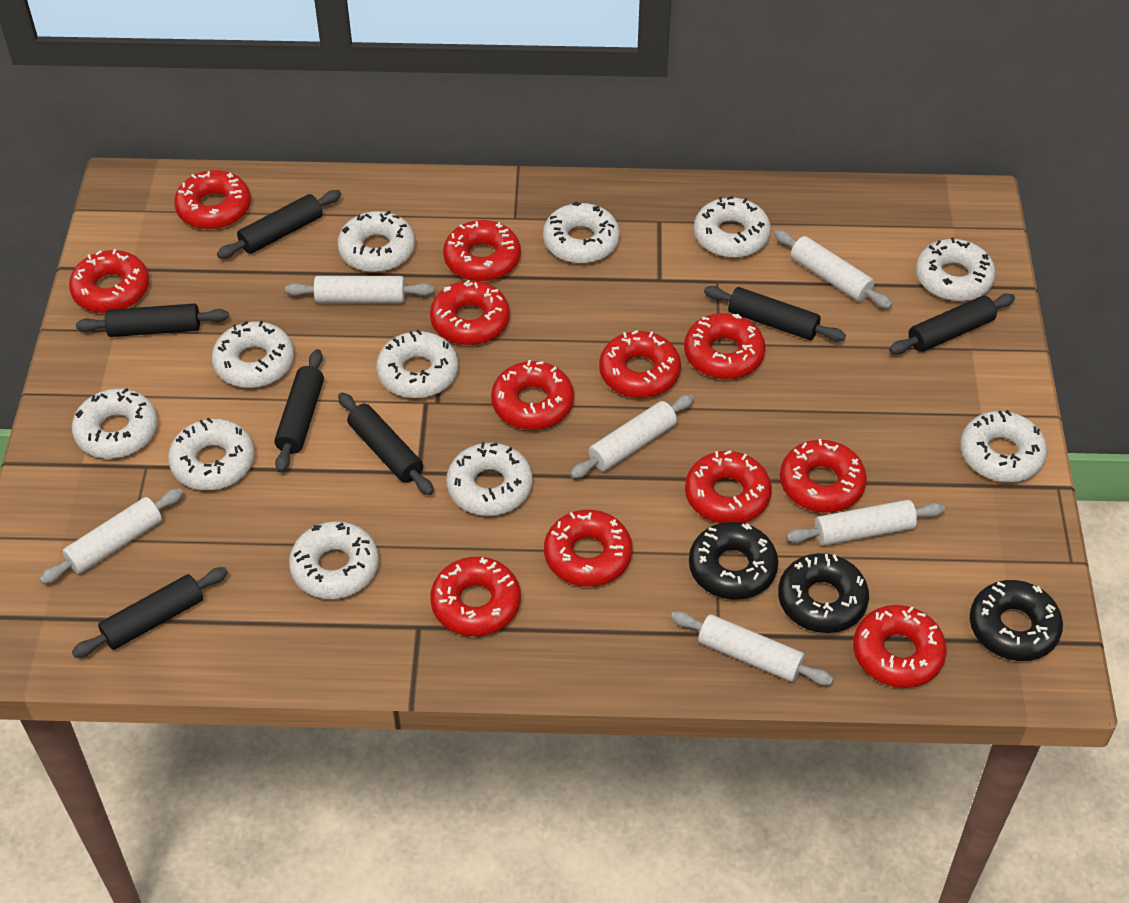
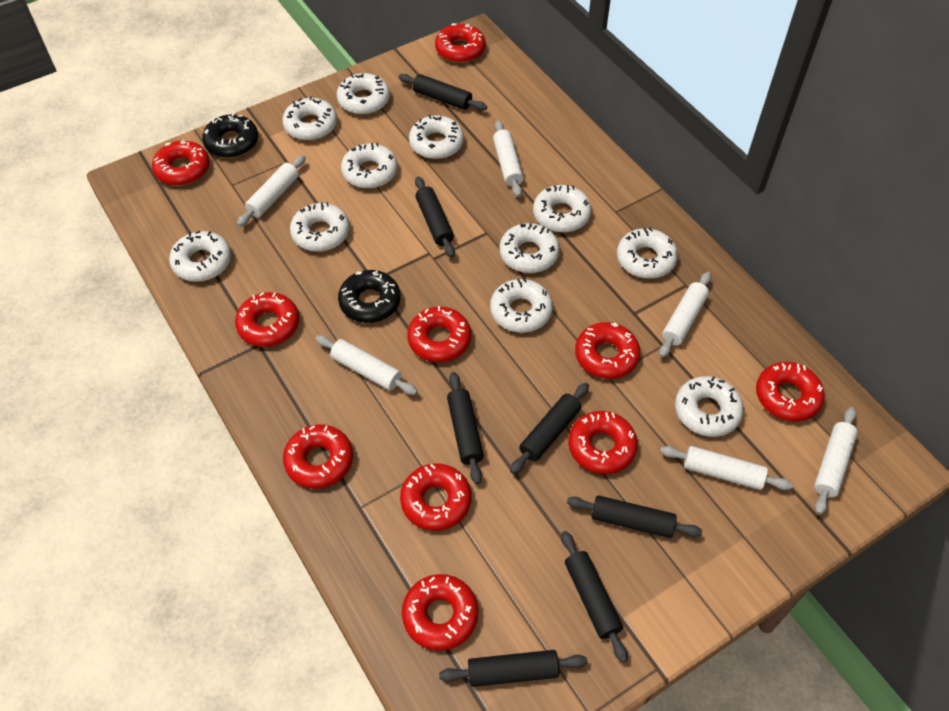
black donut: 3 -> 2
red donut: 12 -> 10

